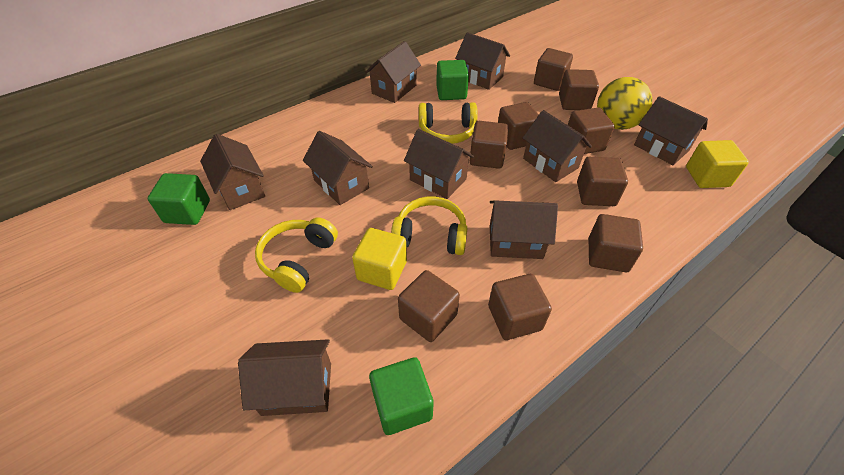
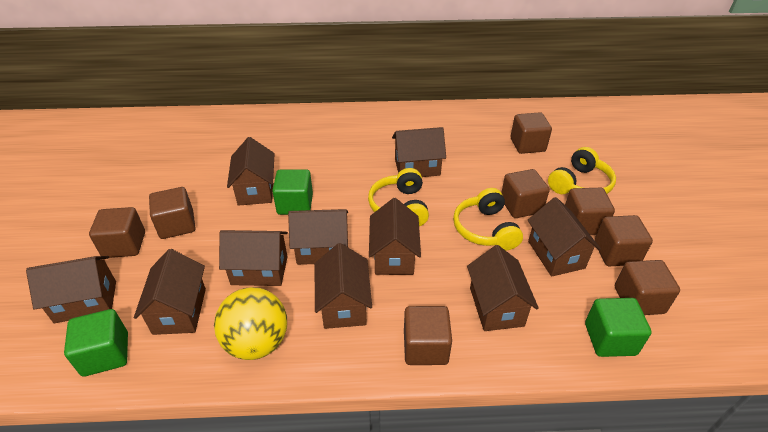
brown cube: 9 -> 8
brown house: 9 -> 10
yellow cube: 2 -> 0

